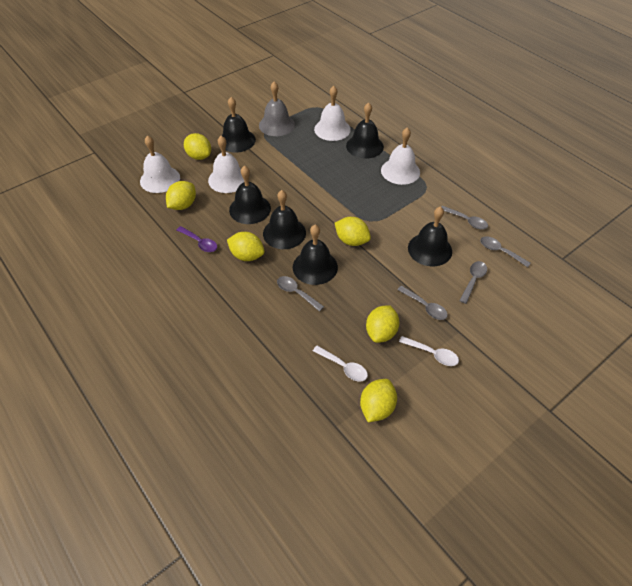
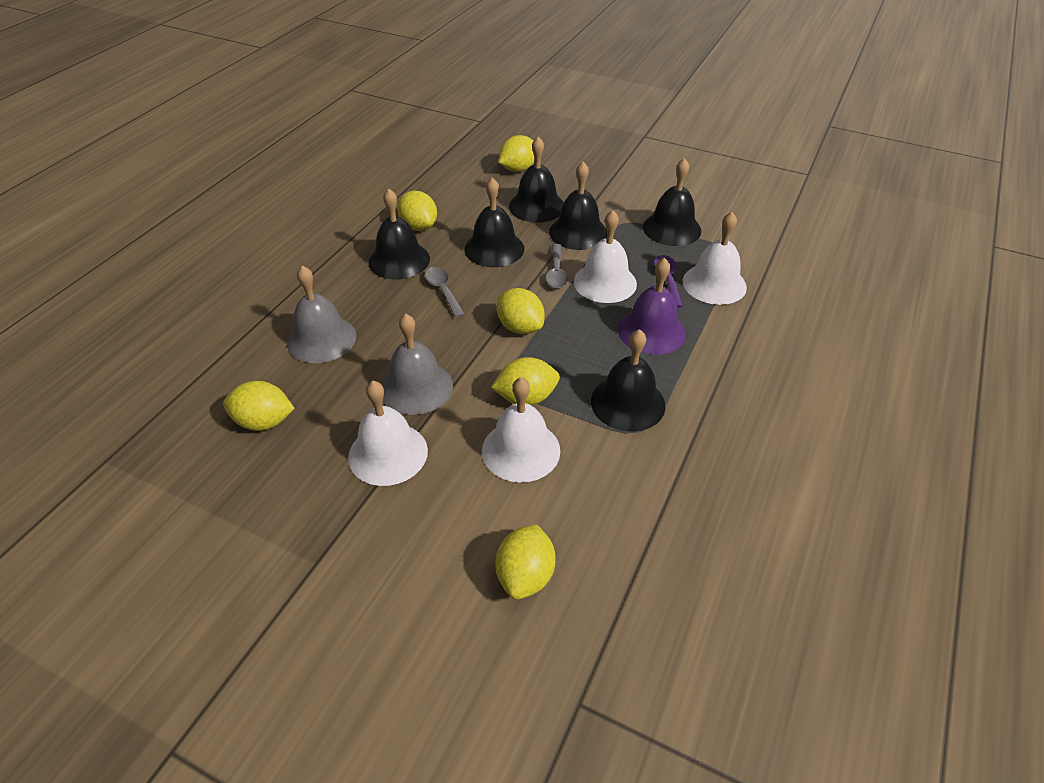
grey bell: 1 -> 2
grey spoon: 5 -> 2
purple bell: 0 -> 1
white spoon: 2 -> 0

